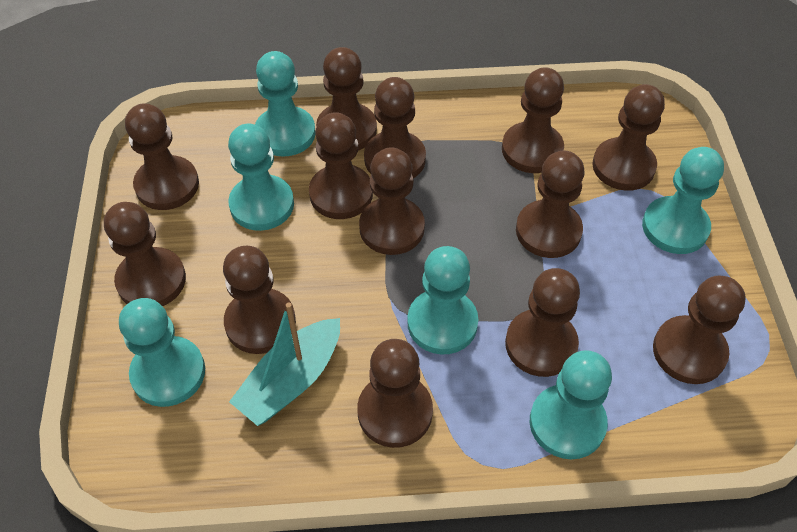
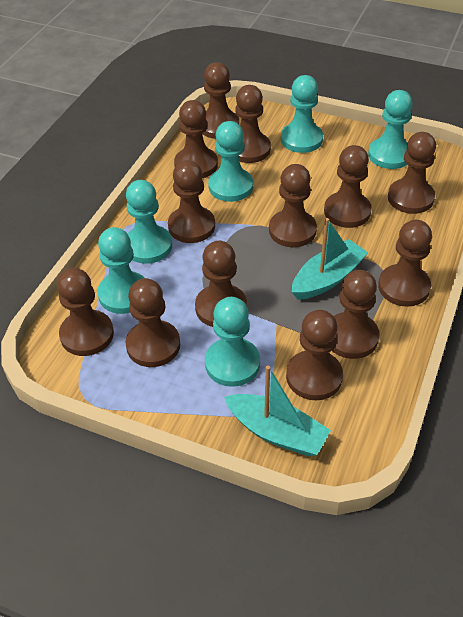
turquoise boat: 1 -> 2

